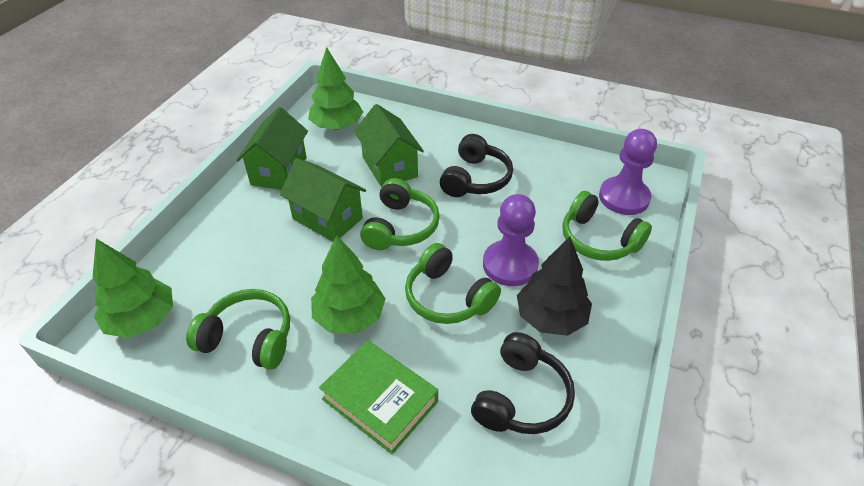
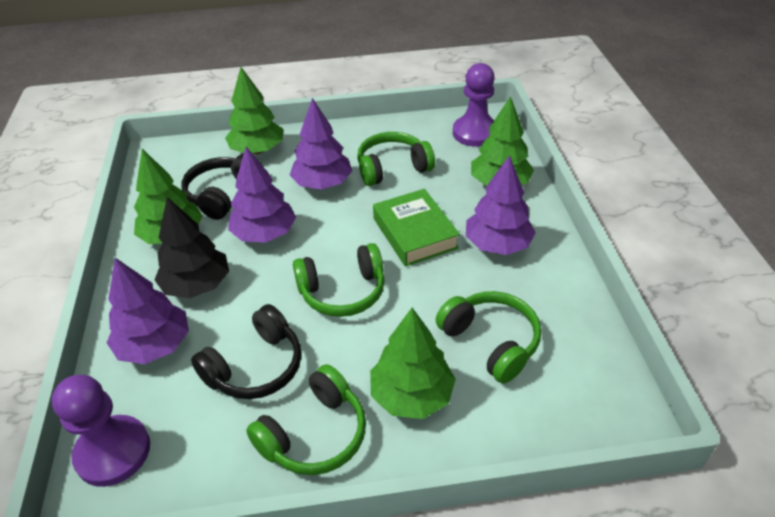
green house: 3 -> 0
green tree: 3 -> 4
purple tree: 0 -> 4

